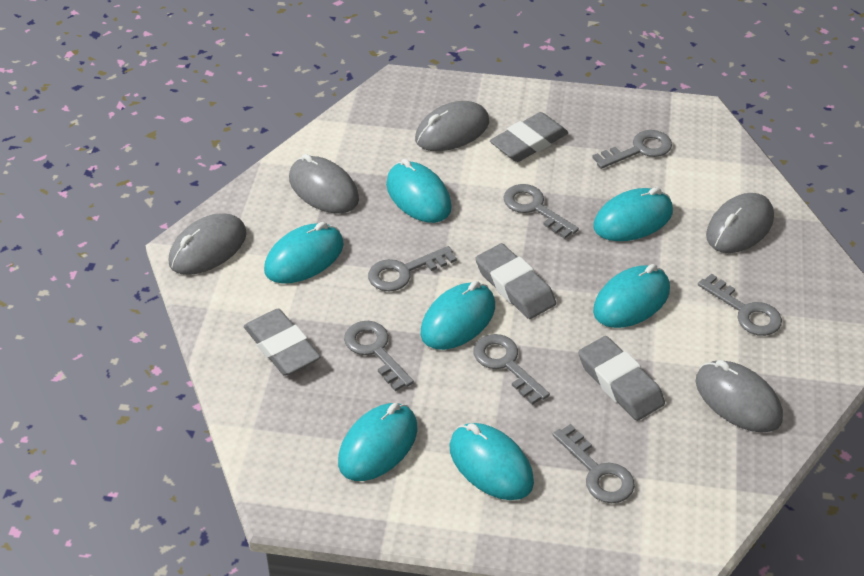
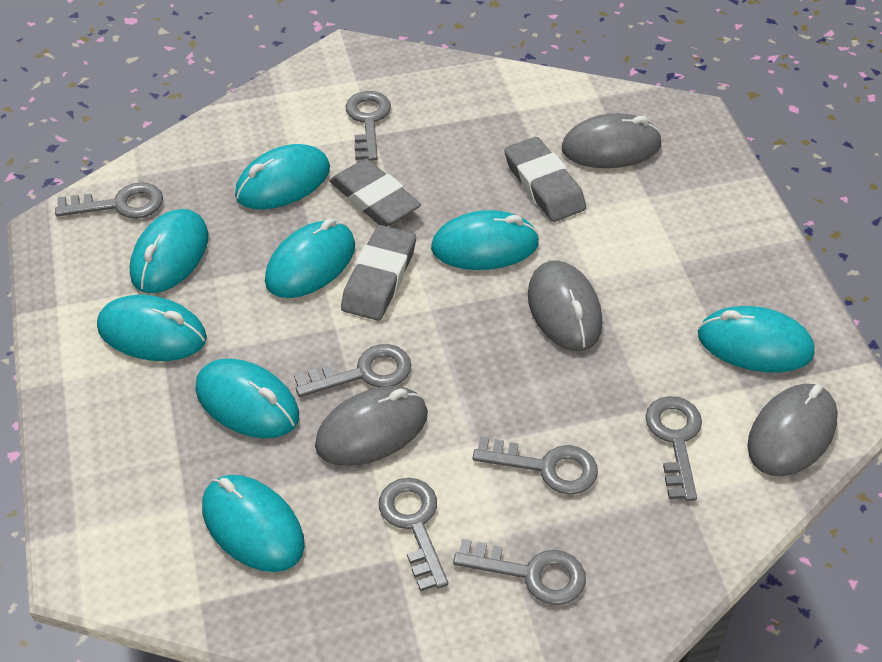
grey eraser: 4 -> 3
grey mouse: 5 -> 4
turquoise mouse: 7 -> 8

